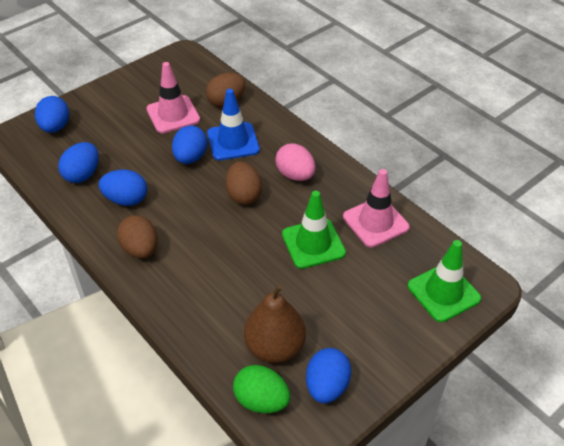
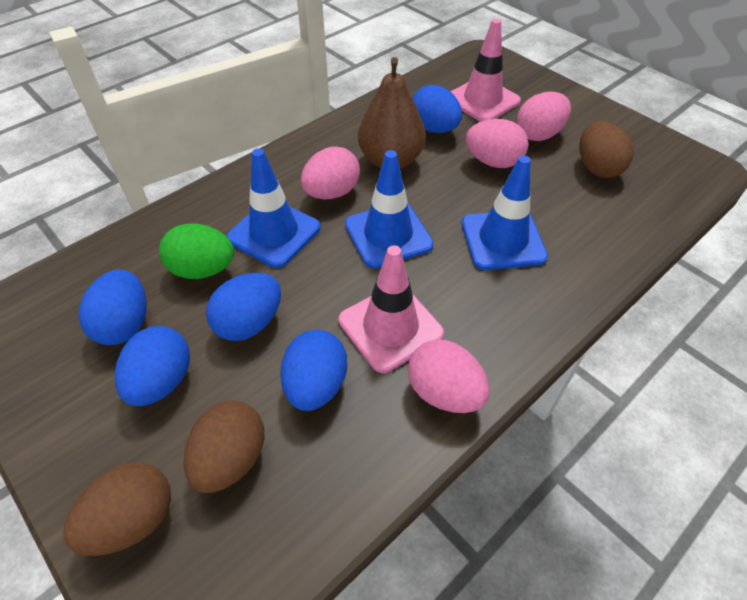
blue traffic cone: 1 -> 3
green traffic cone: 2 -> 0
pink egg: 1 -> 4

